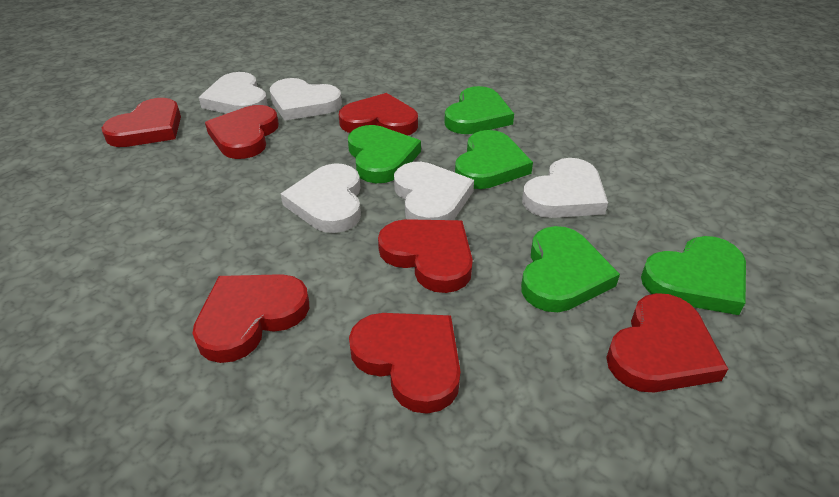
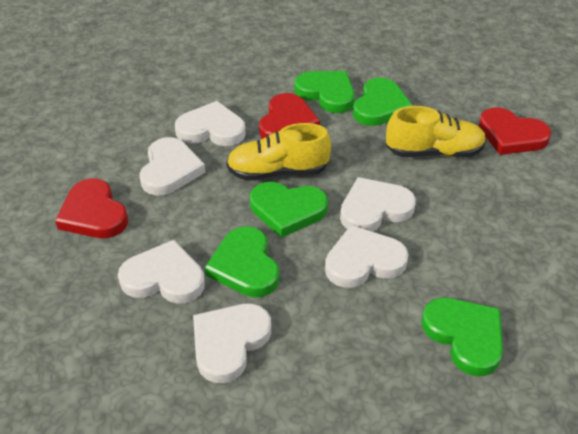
red heart: 7 -> 3
white heart: 5 -> 6
yellow shoe: 0 -> 2

